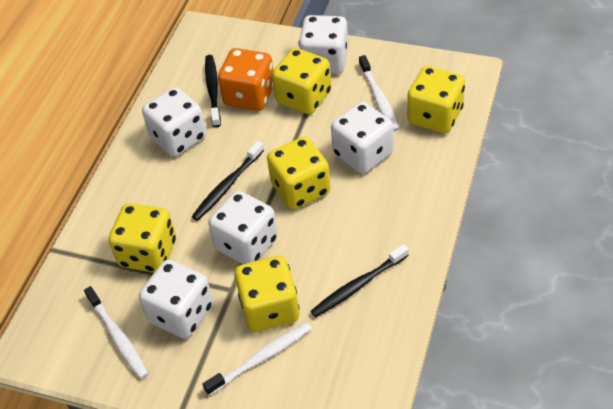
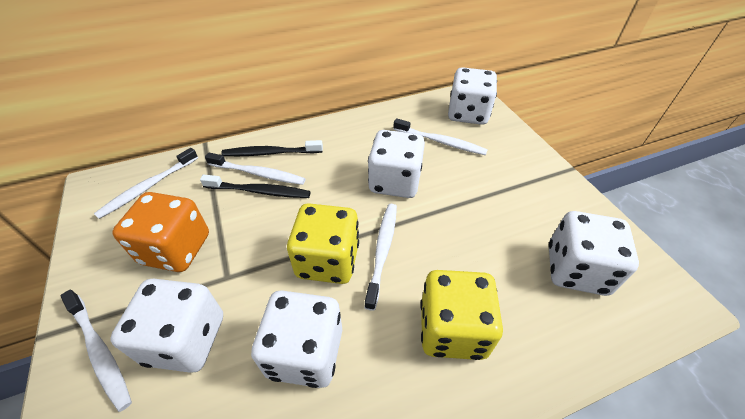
black toothbrush: 3 -> 2
white toothbrush: 3 -> 5
yellow dice: 5 -> 2

